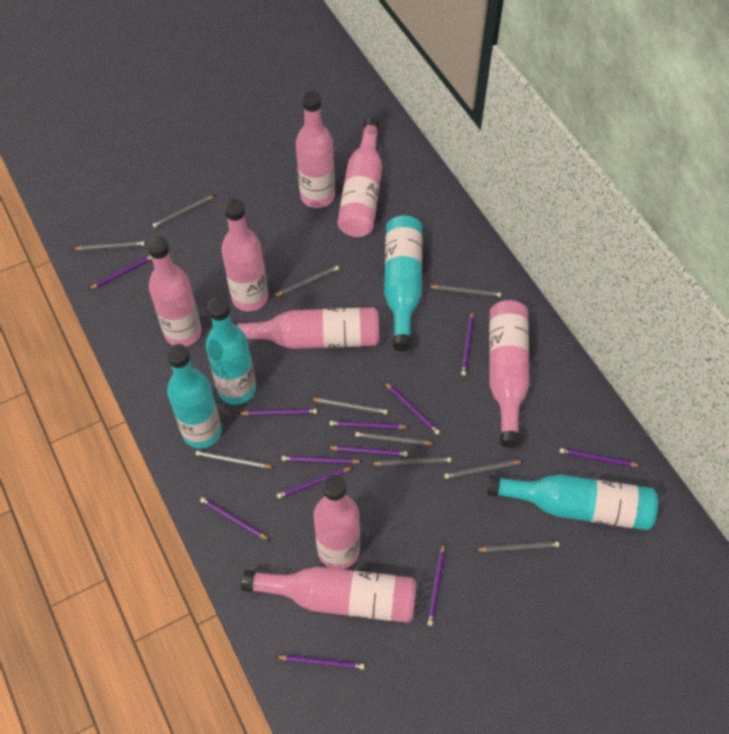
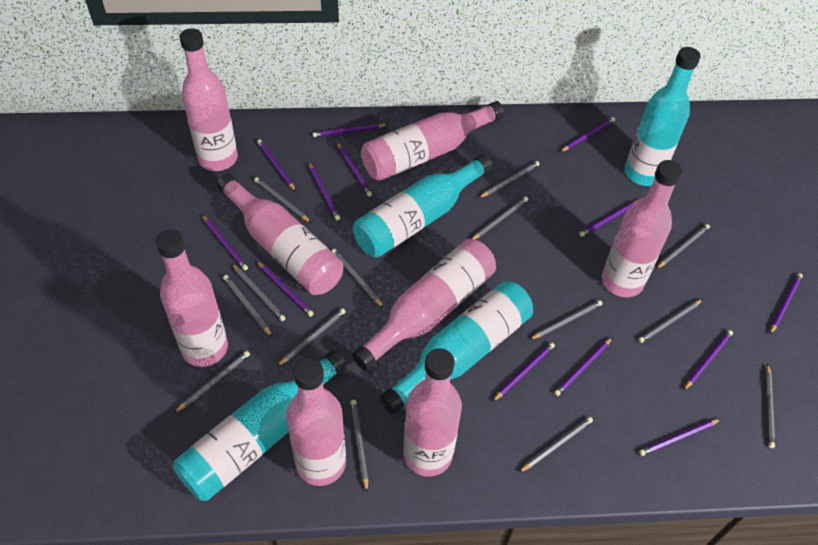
grey pencil: 10 -> 14
purple pencil: 12 -> 13

